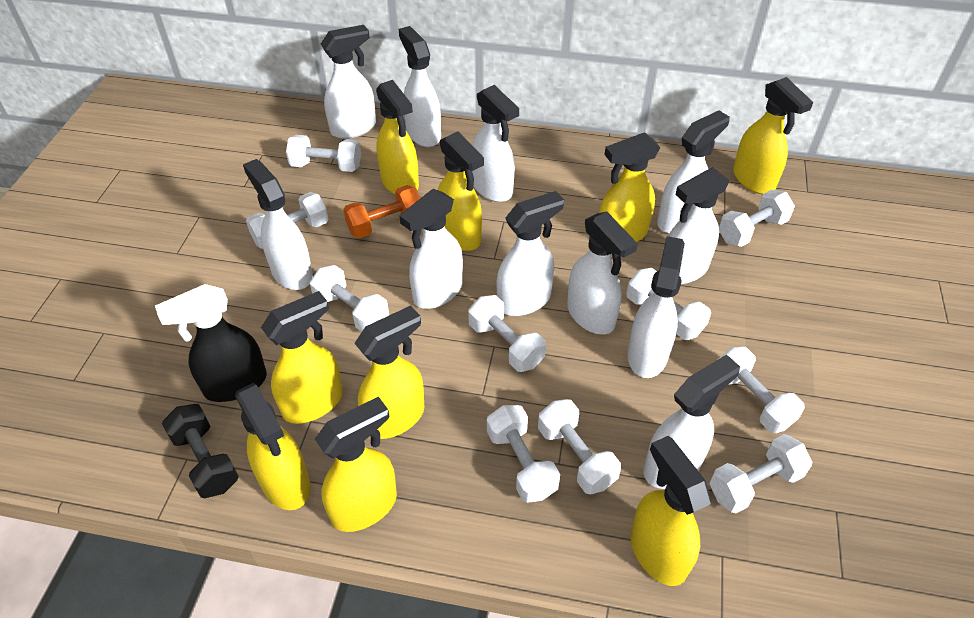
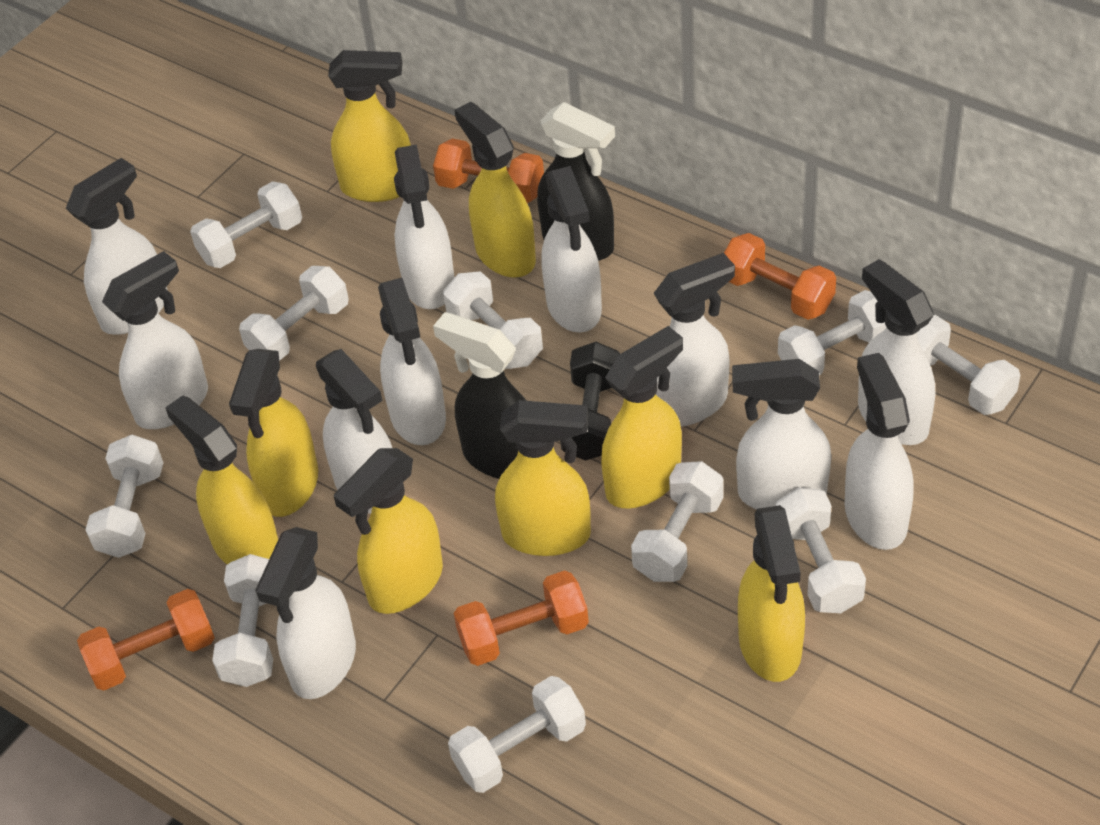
black spray bottle: 1 -> 2
orange dumbbell: 1 -> 4
yellow spray bottle: 9 -> 8

